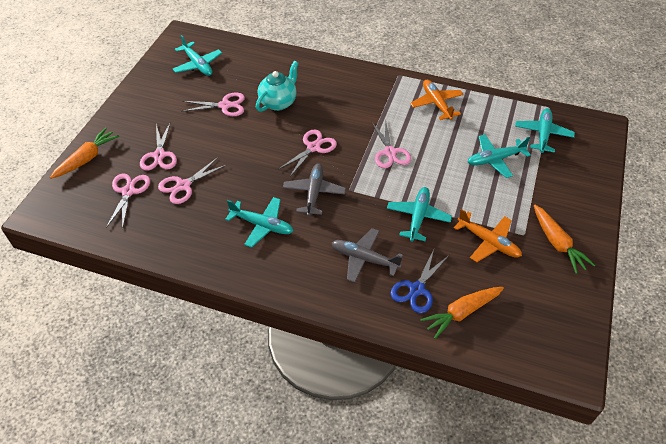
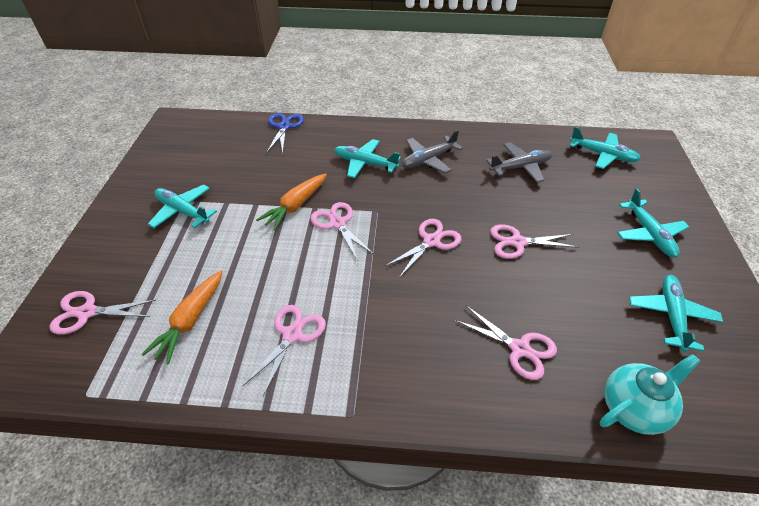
orange carrot: 3 -> 2
orange plane: 2 -> 0

